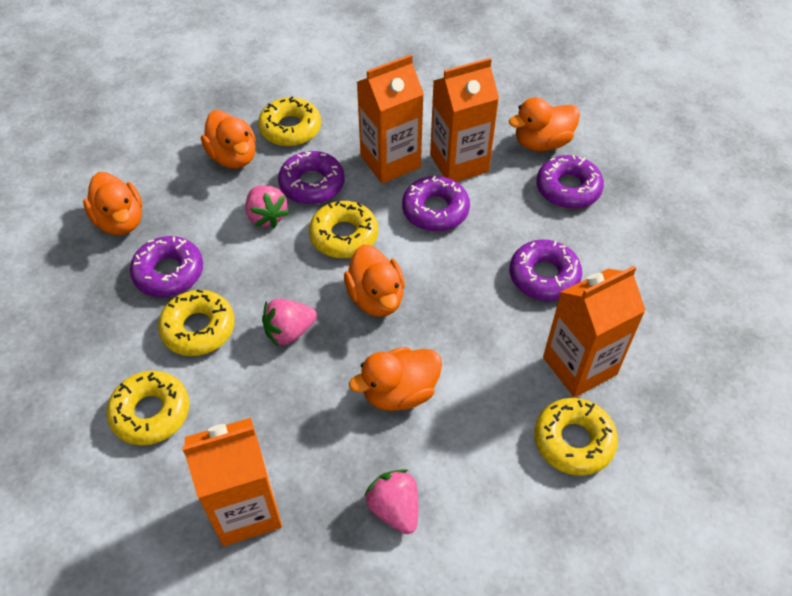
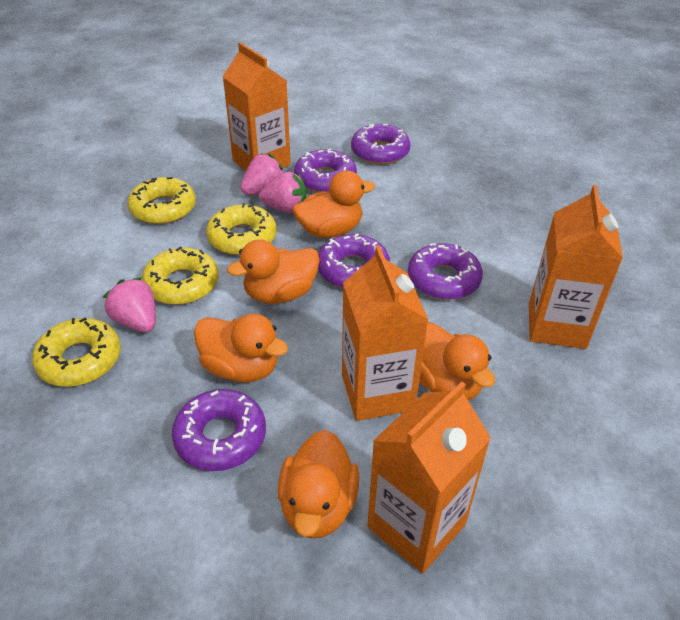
yellow donut: 5 -> 4

